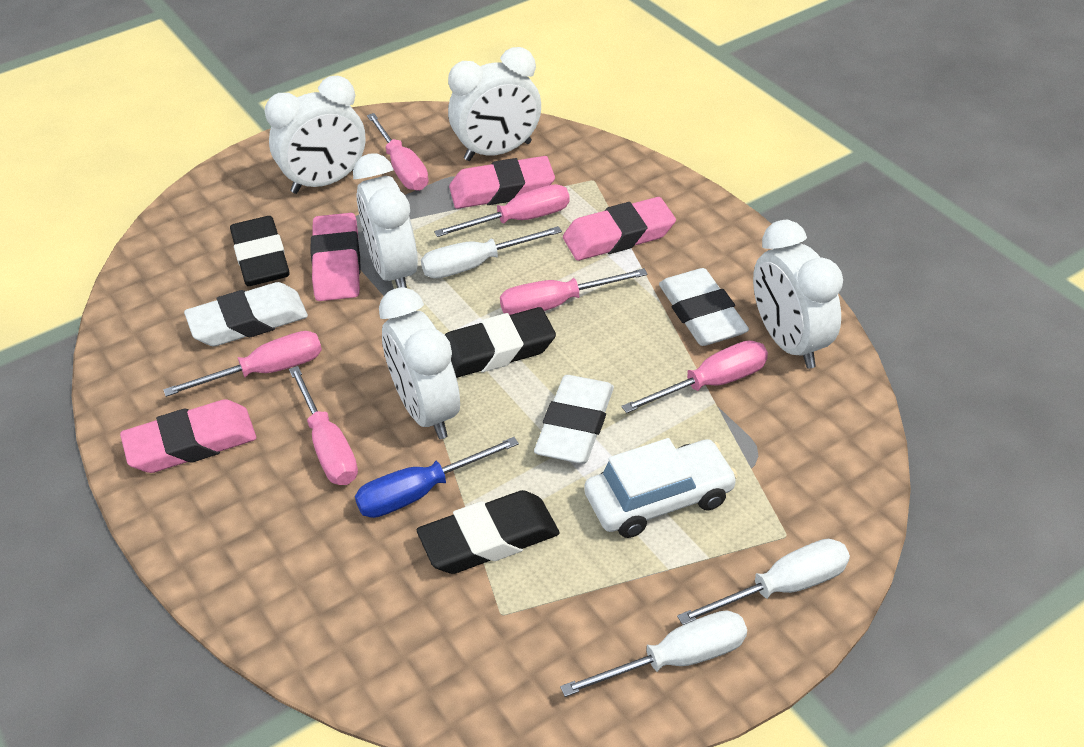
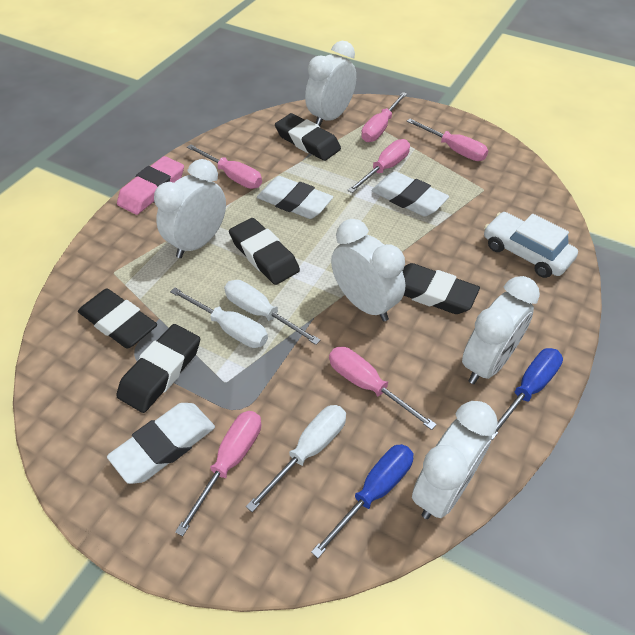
black eraser: 3 -> 5
blue screwdriver: 1 -> 2
pink eraser: 4 -> 1

